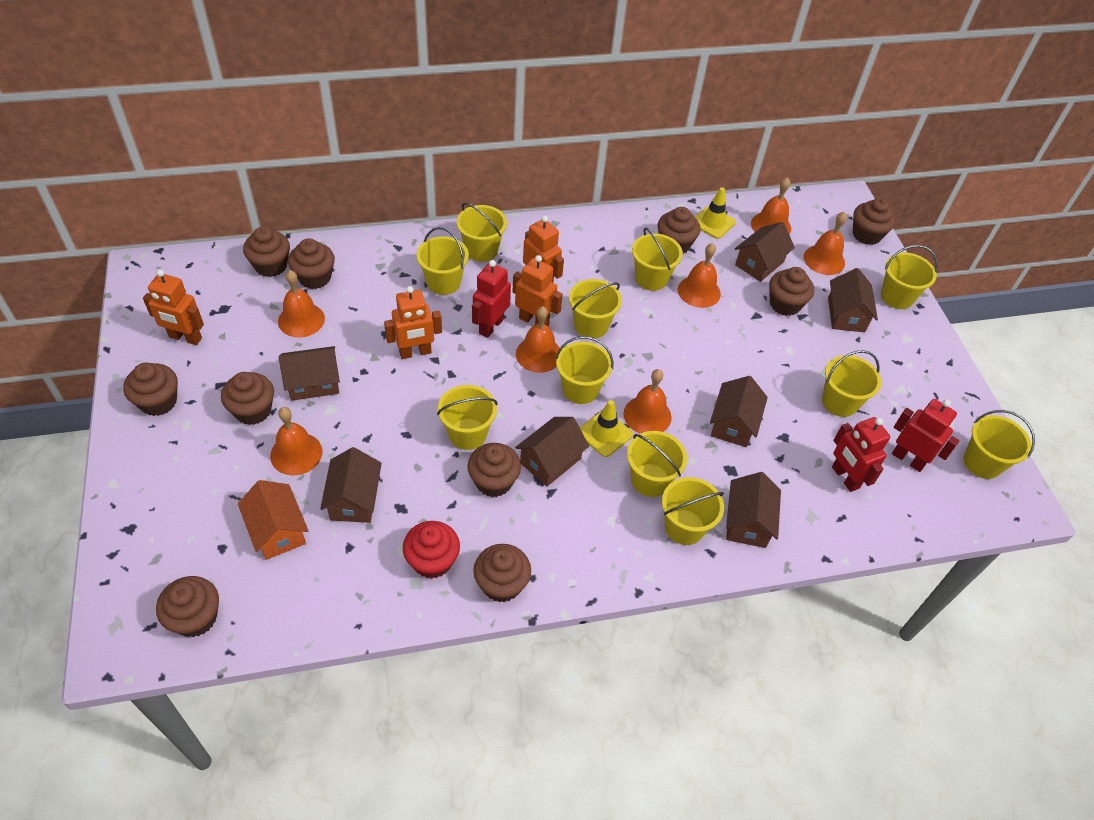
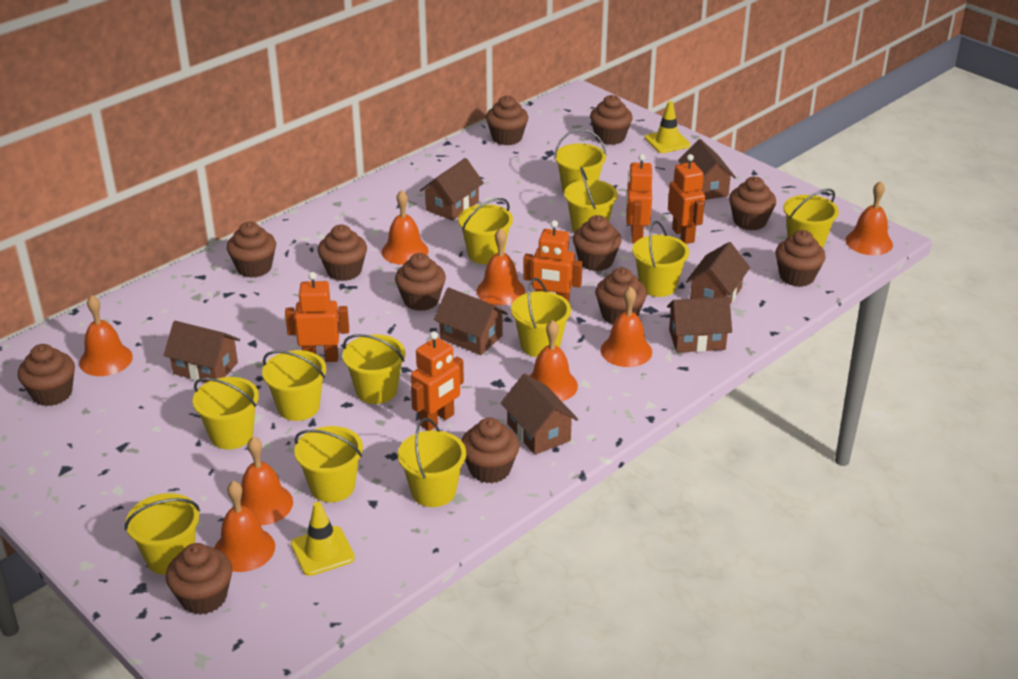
brown cupcake: 10 -> 12
orange bell: 7 -> 8
orange house: 1 -> 0
orange robot: 4 -> 5
red cupcake: 1 -> 0
red robot: 3 -> 0
yellow bucket: 11 -> 12

